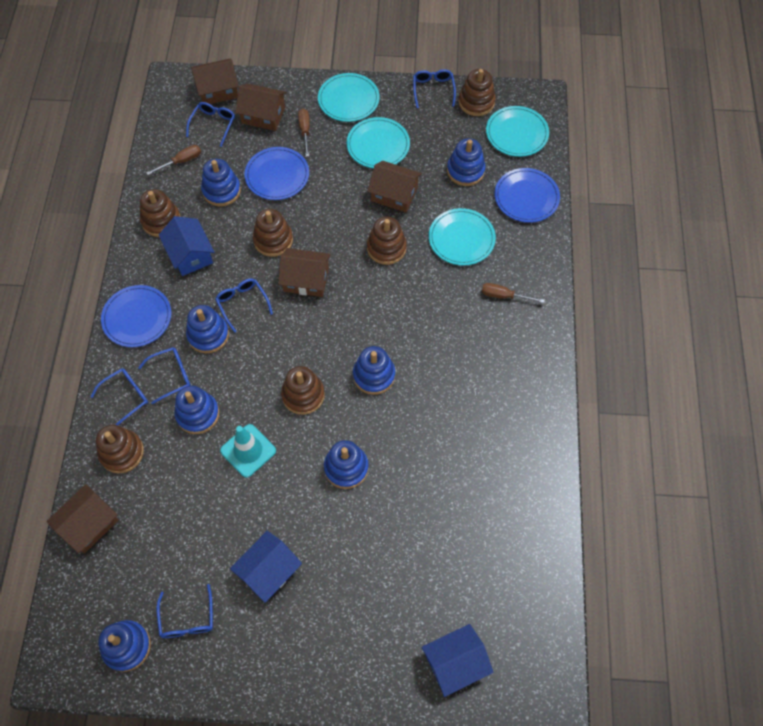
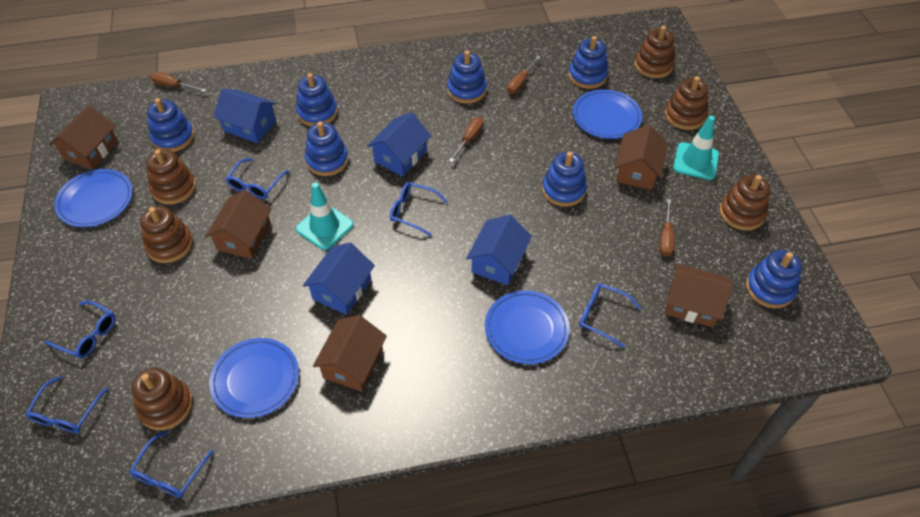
blue house: 3 -> 4
blue plate: 3 -> 4
brown screwdriver: 3 -> 4
turquoise plate: 4 -> 0
turquoise traffic cone: 1 -> 2

